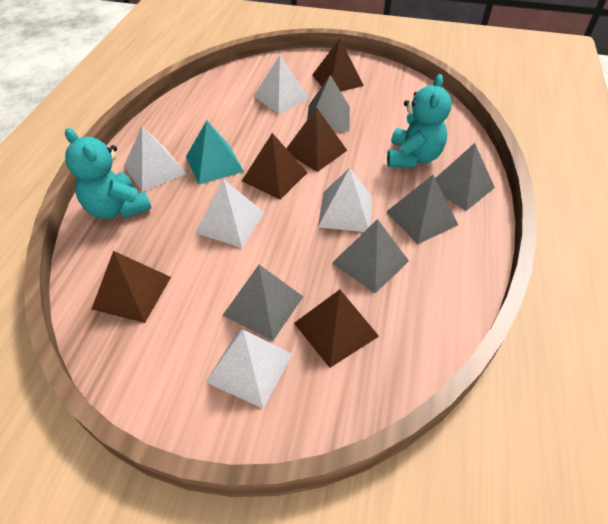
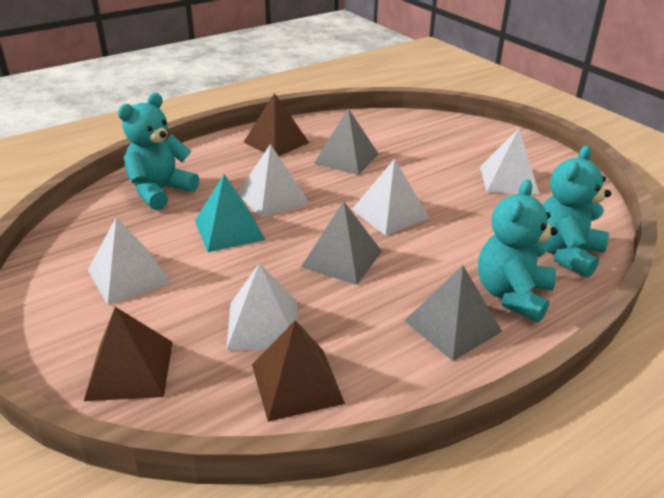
brown pyramid: 5 -> 3
grey pyramid: 5 -> 3
turquoise teddy bear: 2 -> 3

